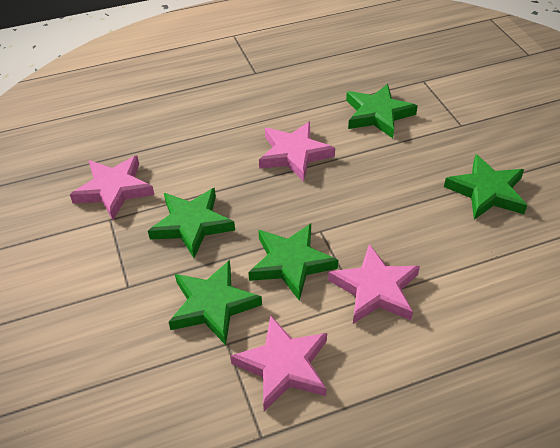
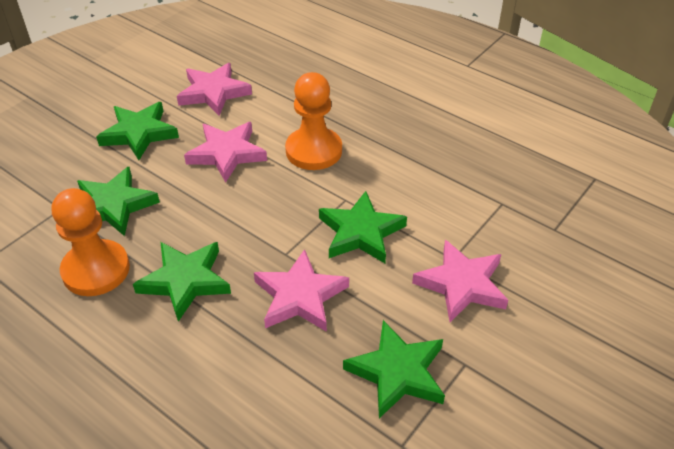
orange pawn: 0 -> 2

